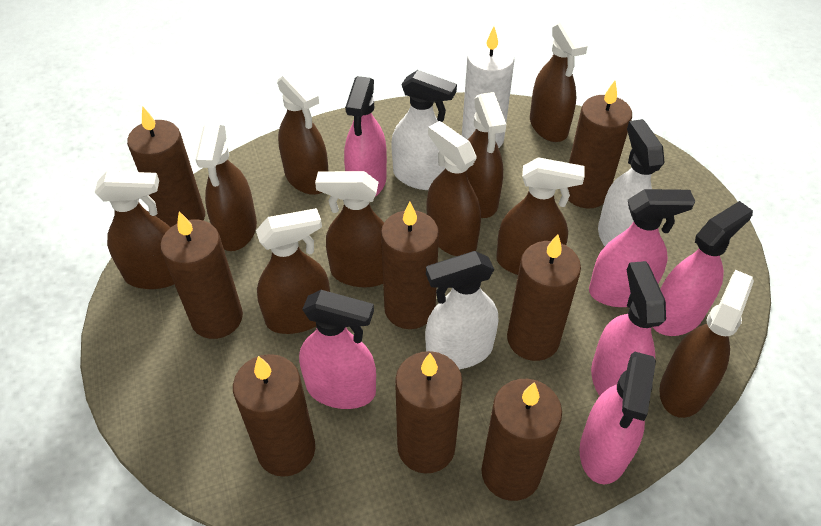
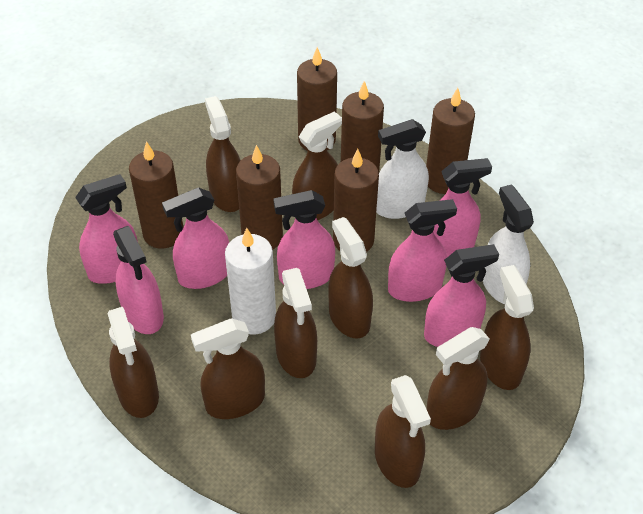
brown candle: 8 -> 6
brown spray bottle: 10 -> 9
pink spray bottle: 6 -> 7
white spray bottle: 3 -> 2

